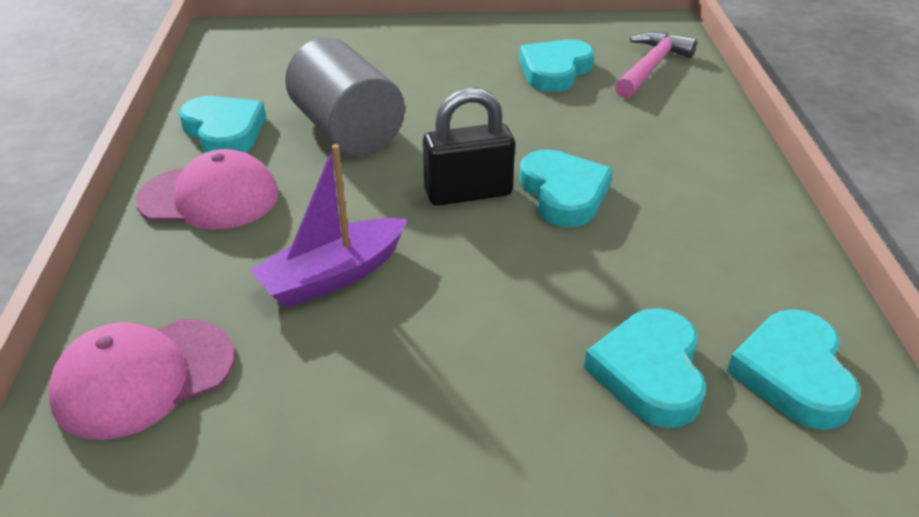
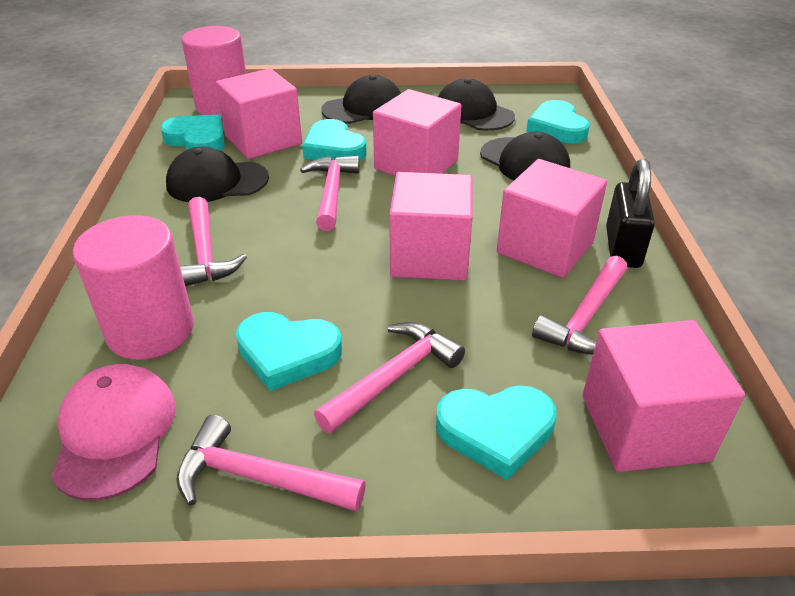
black cap: 0 -> 4
grey cylinder: 1 -> 0
pink cap: 2 -> 1
pink cube: 0 -> 5
pink cylinder: 0 -> 2
pink hammer: 1 -> 5
purple boat: 1 -> 0

